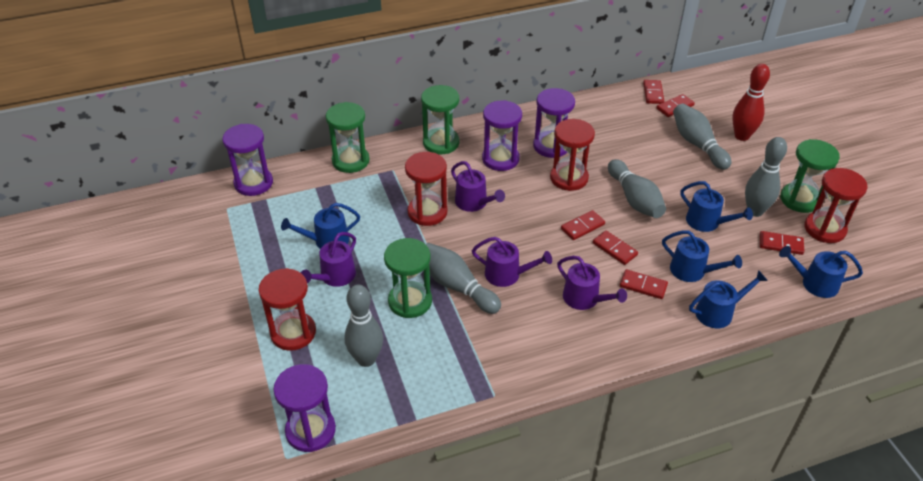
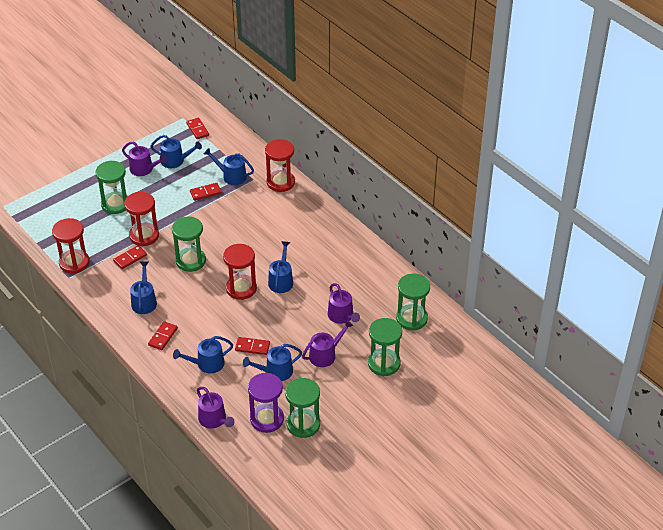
blue watering can: 5 -> 6
green hourglass: 4 -> 5
grey bowling pin: 5 -> 0
purple hourglass: 4 -> 1
red bowling pin: 1 -> 0
red domino: 6 -> 5

